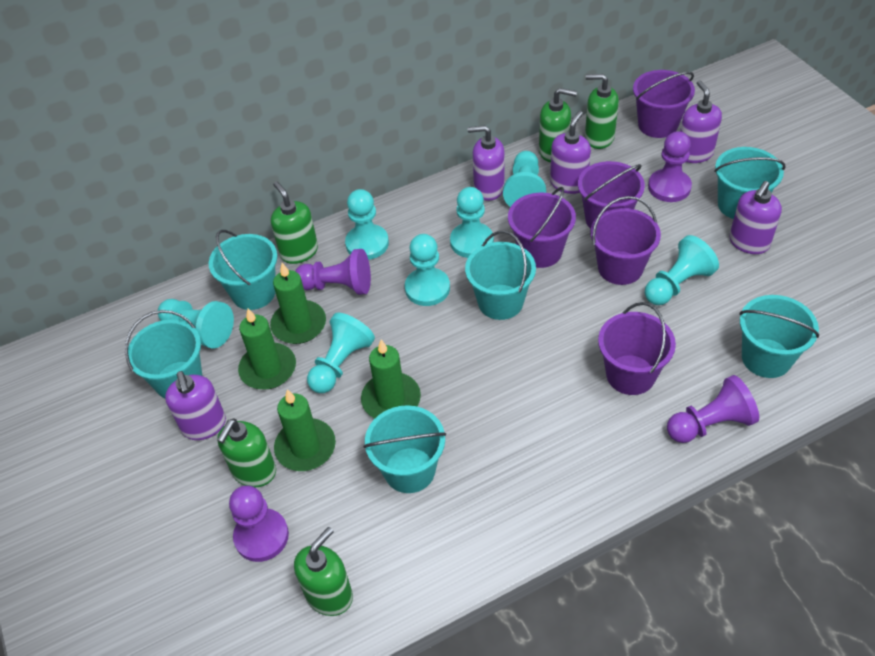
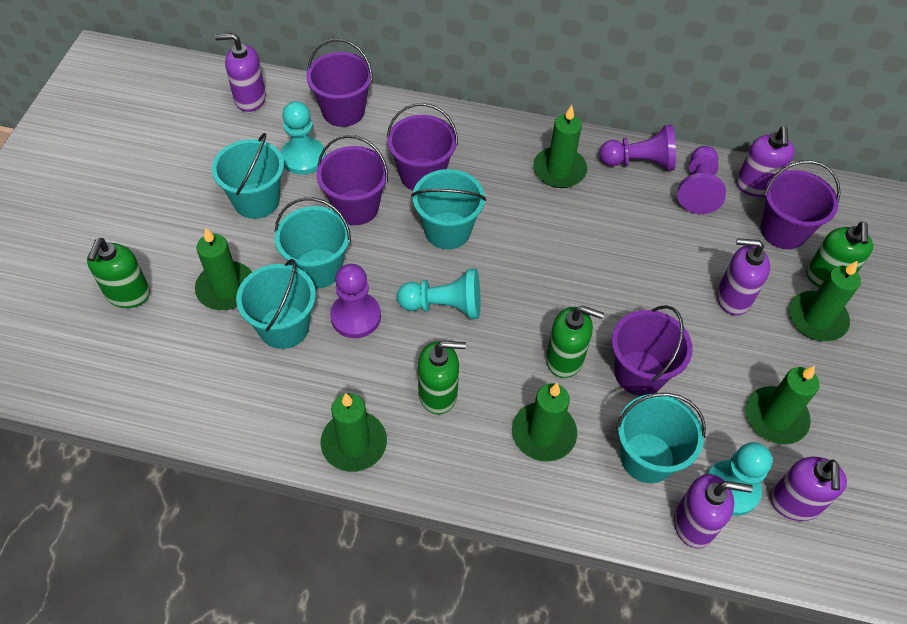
green candle: 4 -> 6
green soap dispenser: 5 -> 4
purple pawn: 4 -> 3
turquoise bucket: 6 -> 5
turquoise pawn: 7 -> 3

